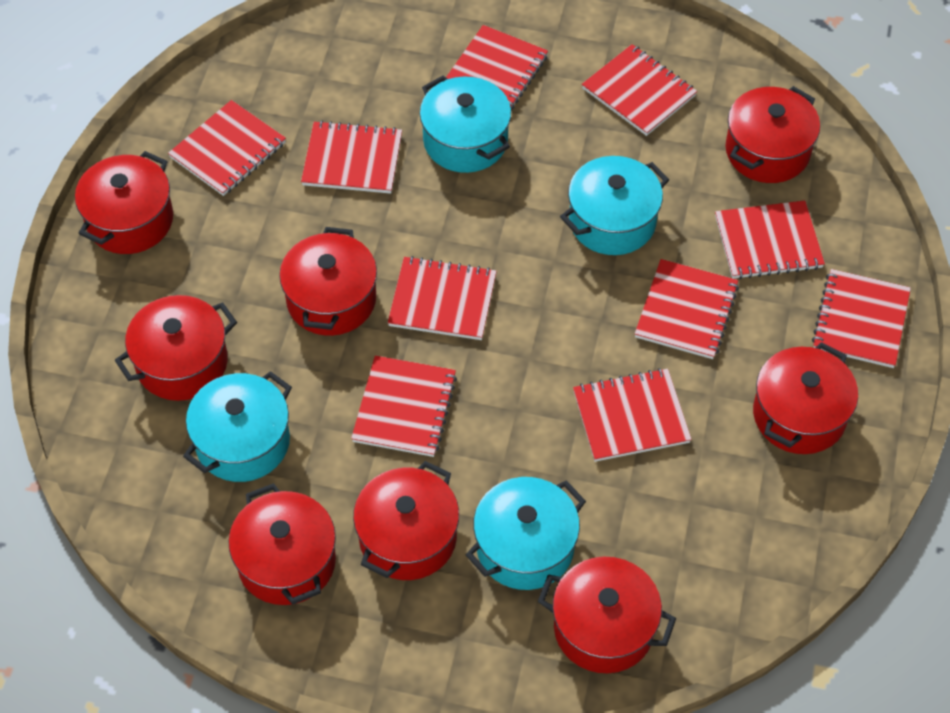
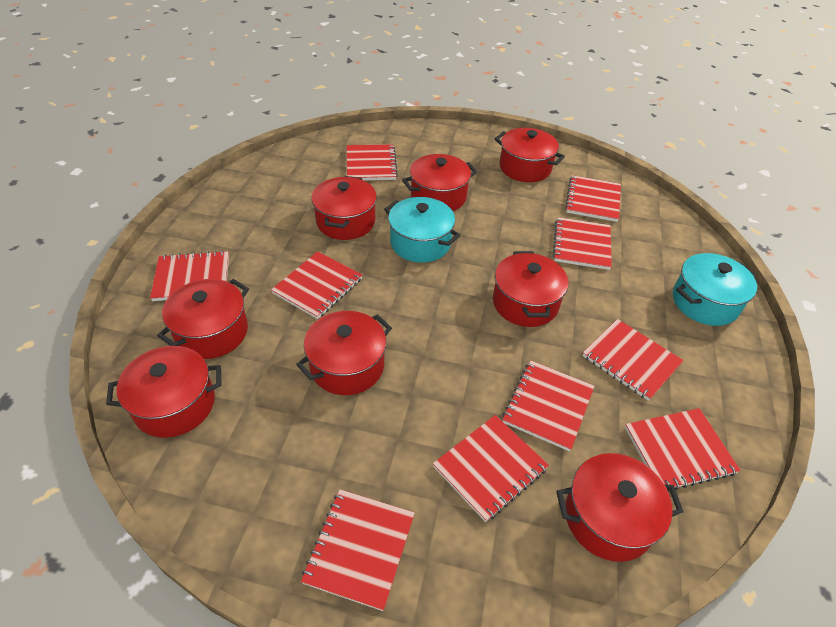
turquoise pot: 4 -> 2

